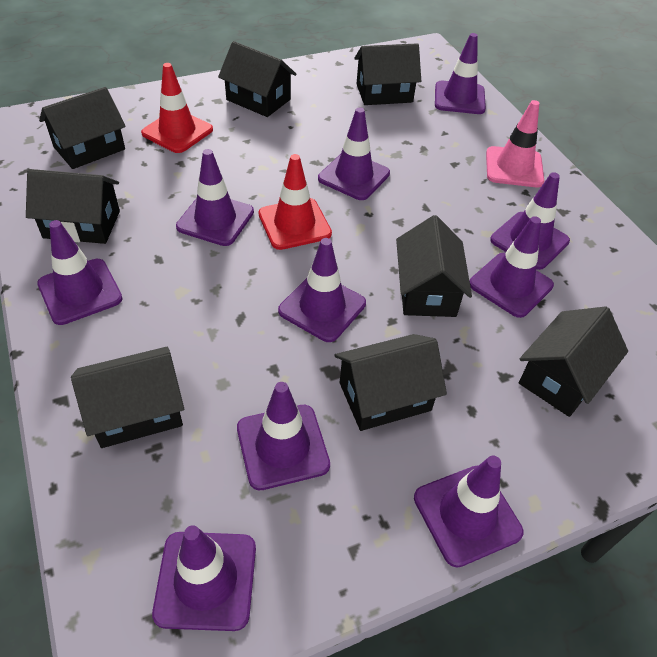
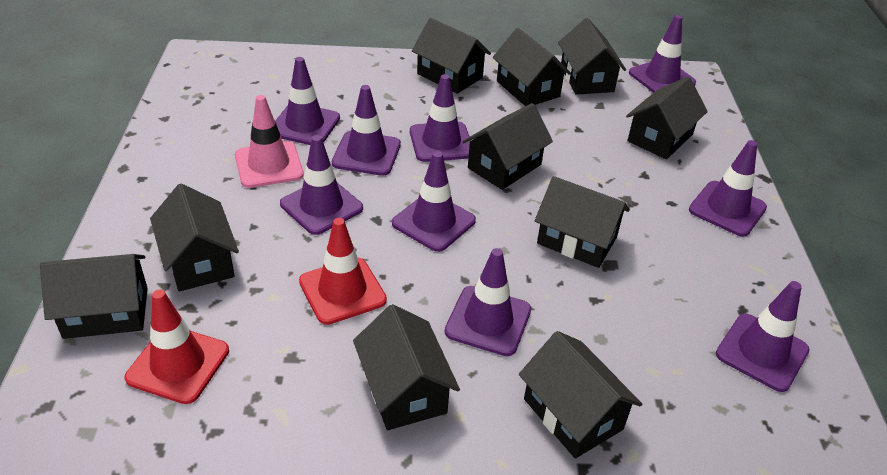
black house: 8 -> 10
purple traffic cone: 10 -> 9

